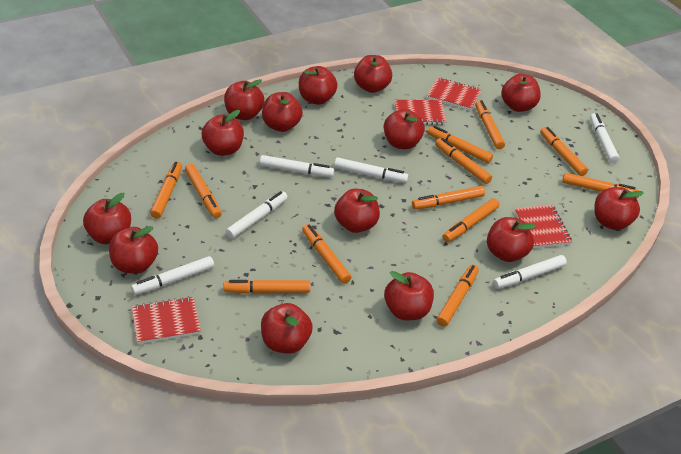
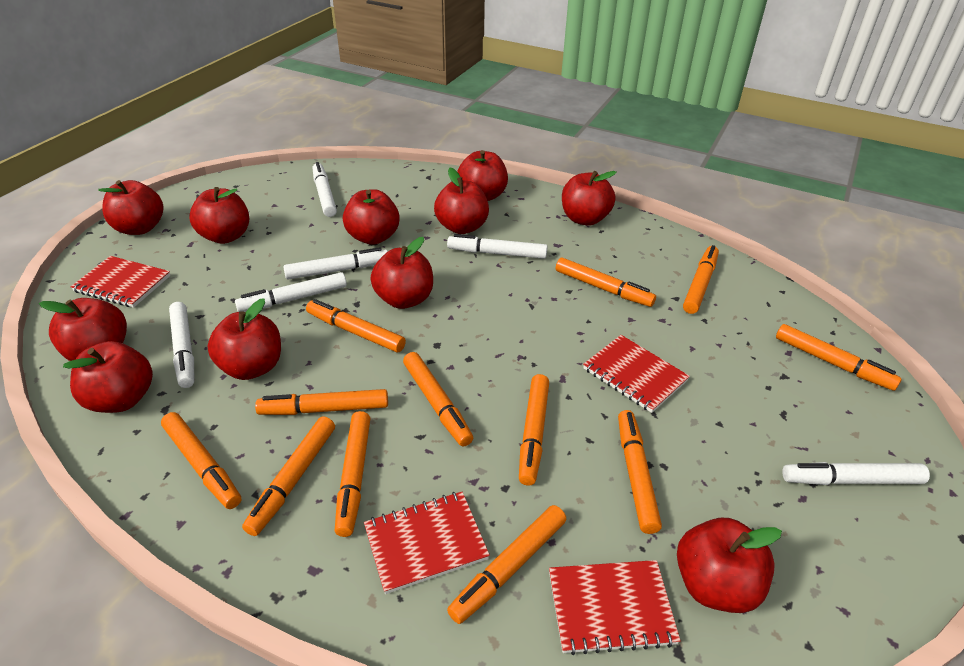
red apple: 14 -> 11

